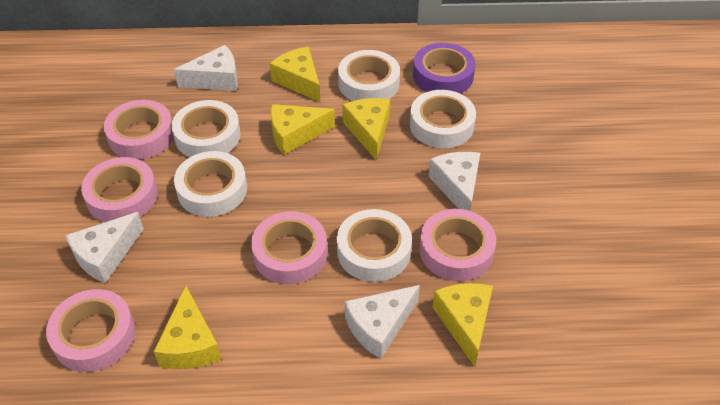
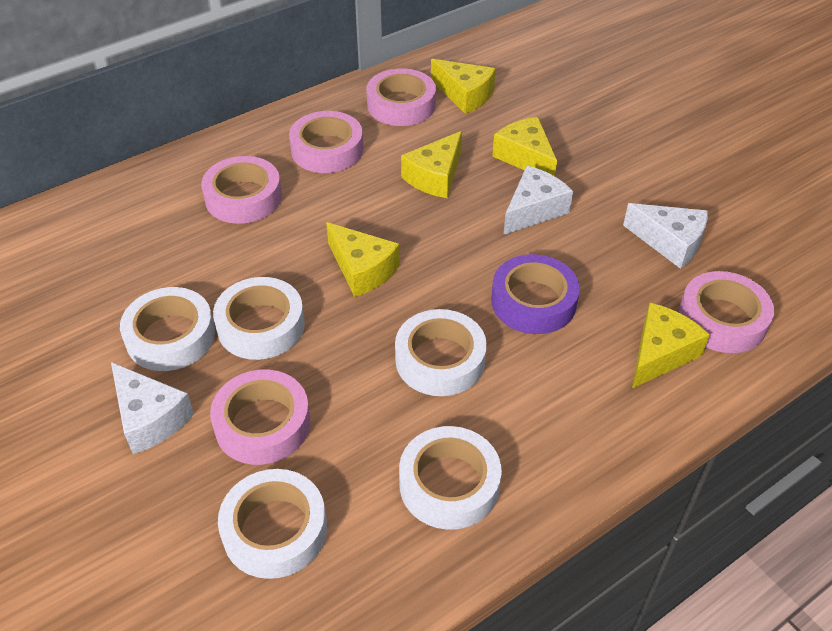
white cheese: 4 -> 3

